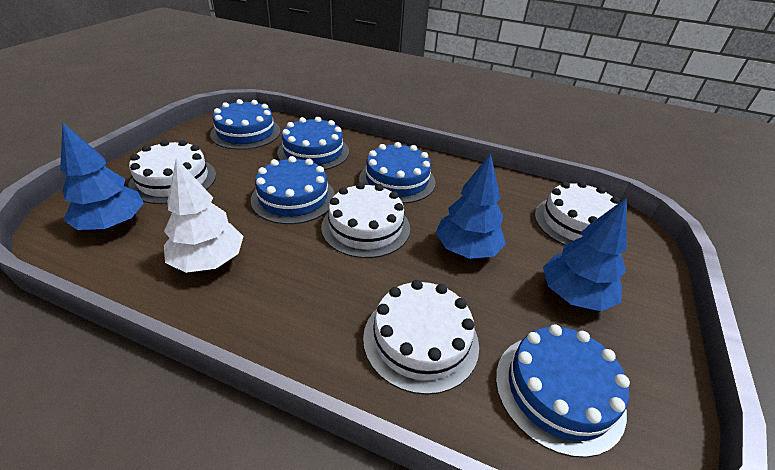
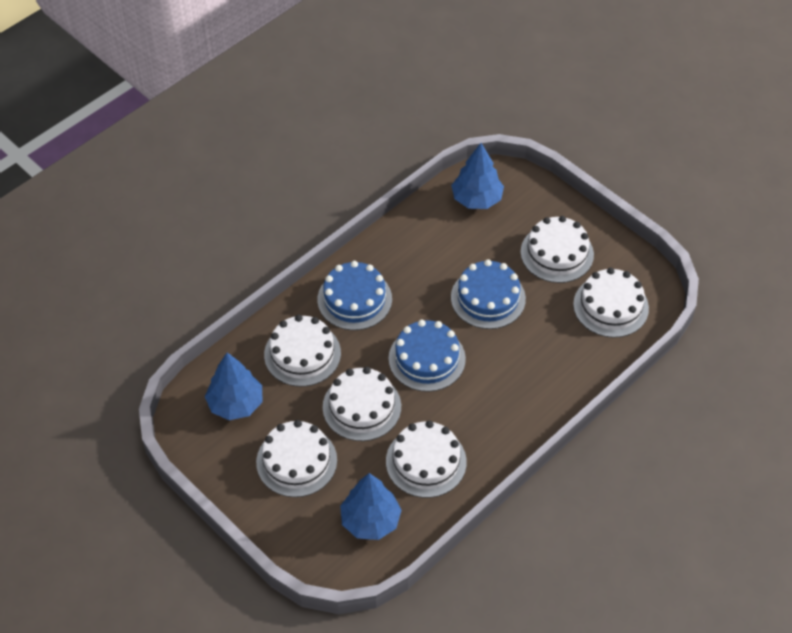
blue cake: 5 -> 3
white cake: 4 -> 6
white tree: 1 -> 0

